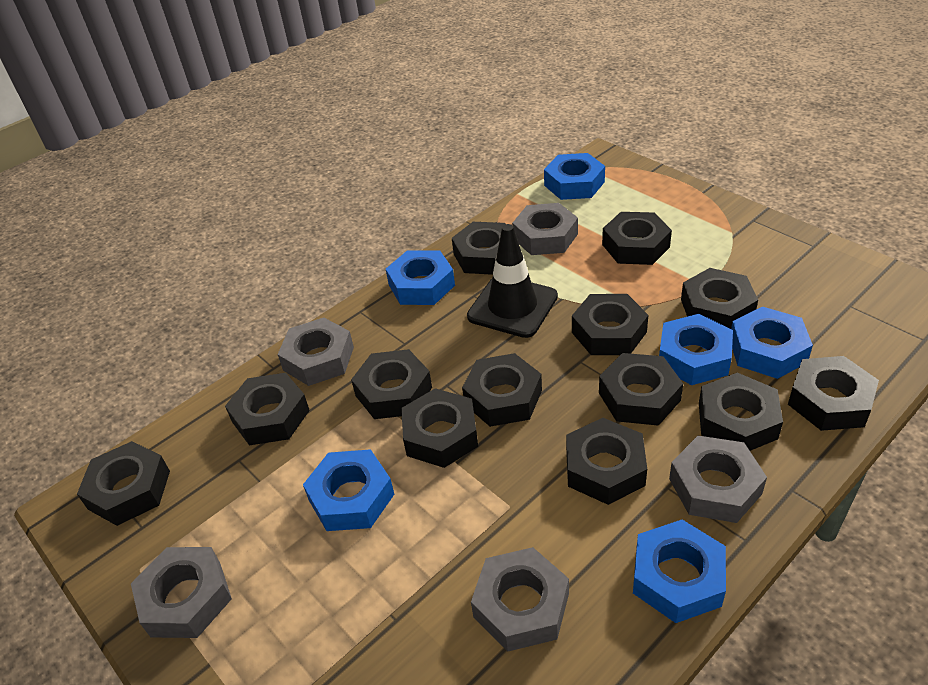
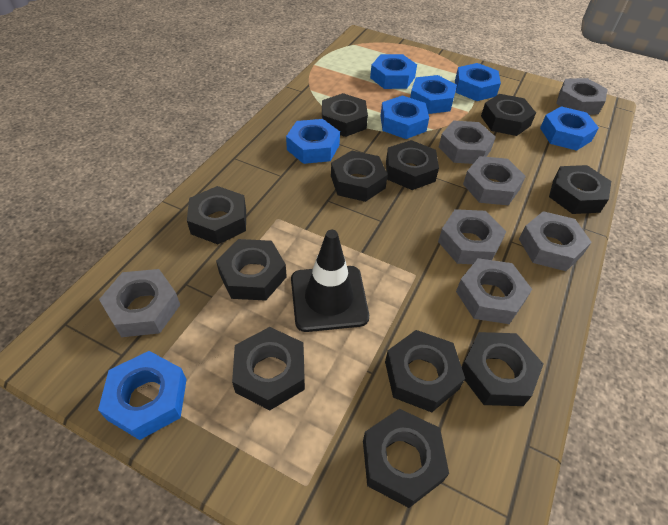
black nut: 13 -> 11
blue nut: 6 -> 7
grey nut: 5 -> 7

